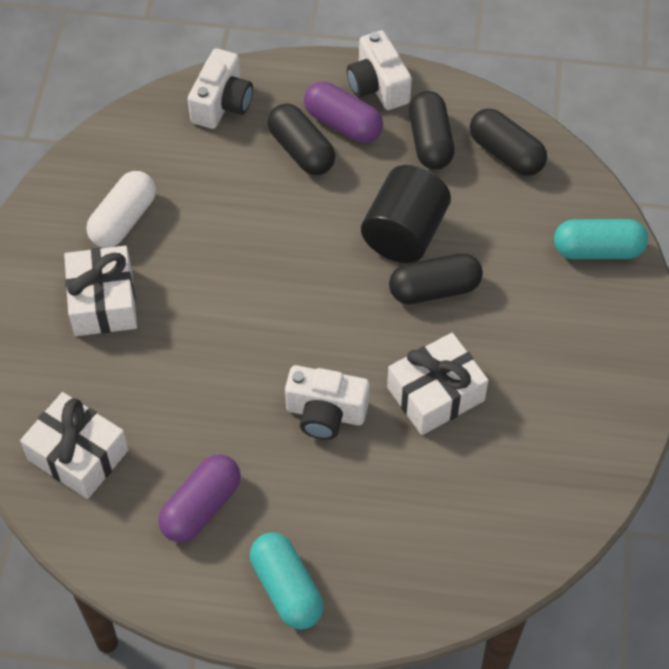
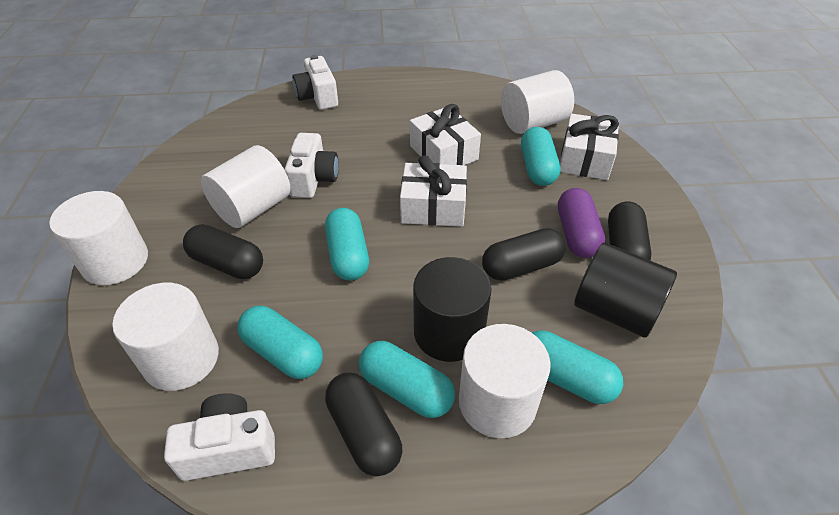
black cylinder: 1 -> 2
purple capsule: 2 -> 1
turquoise capsule: 2 -> 5
white capsule: 1 -> 0
white cylinder: 0 -> 5

